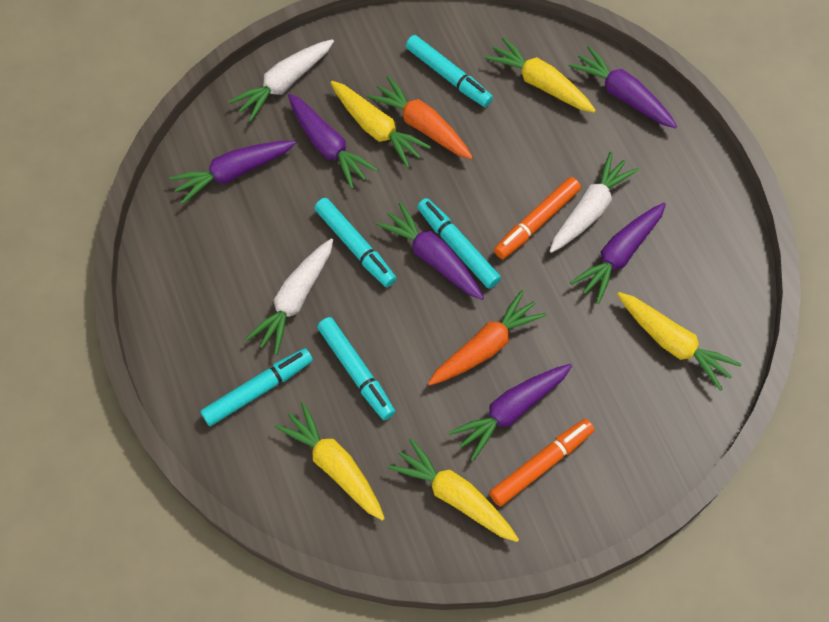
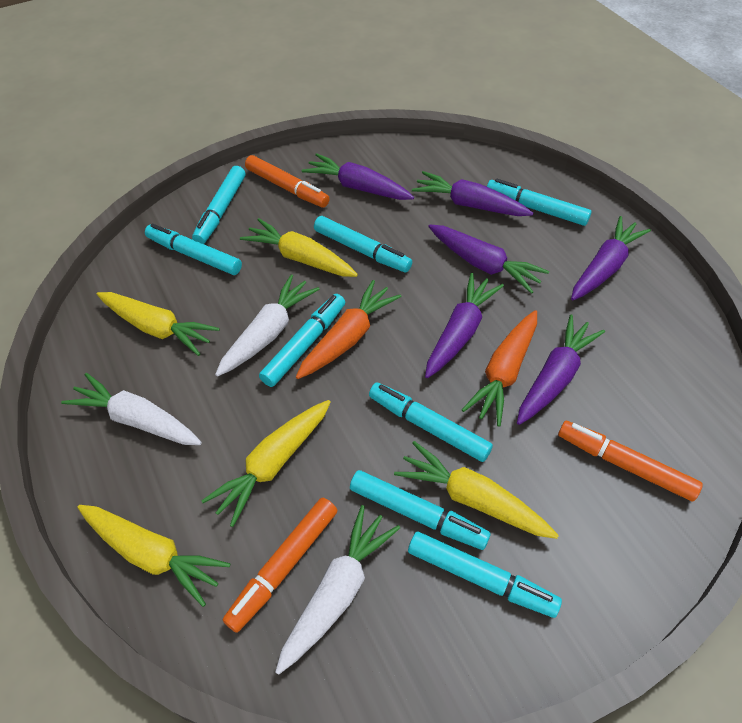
orange marker: 2 -> 3
turquoise marker: 5 -> 8

